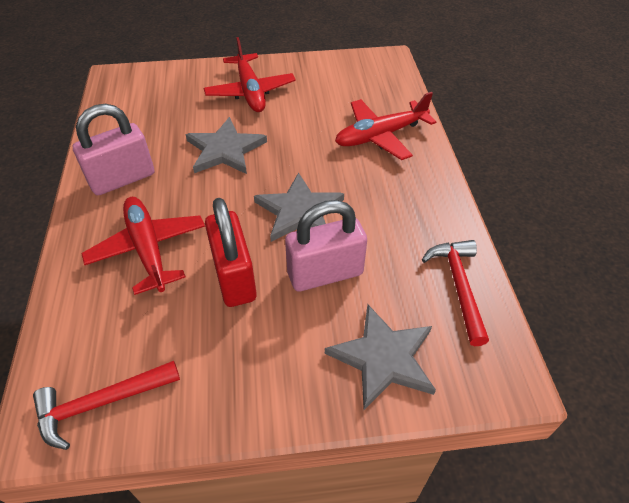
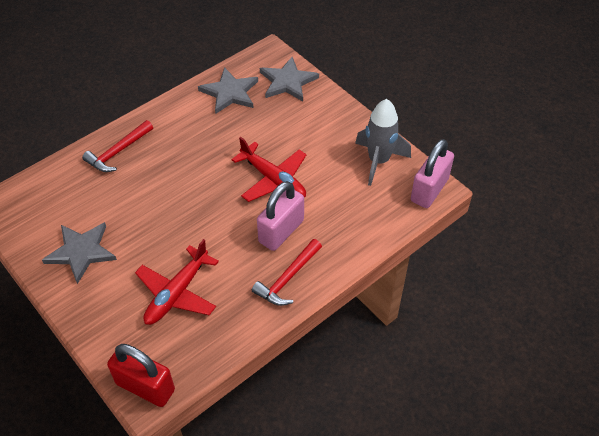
grey rocket: 0 -> 1
red plane: 3 -> 2

